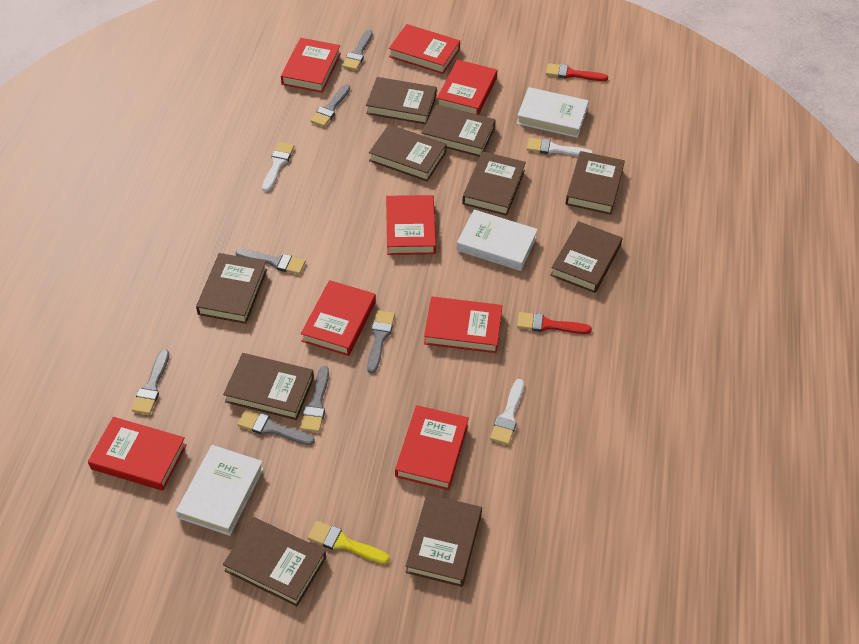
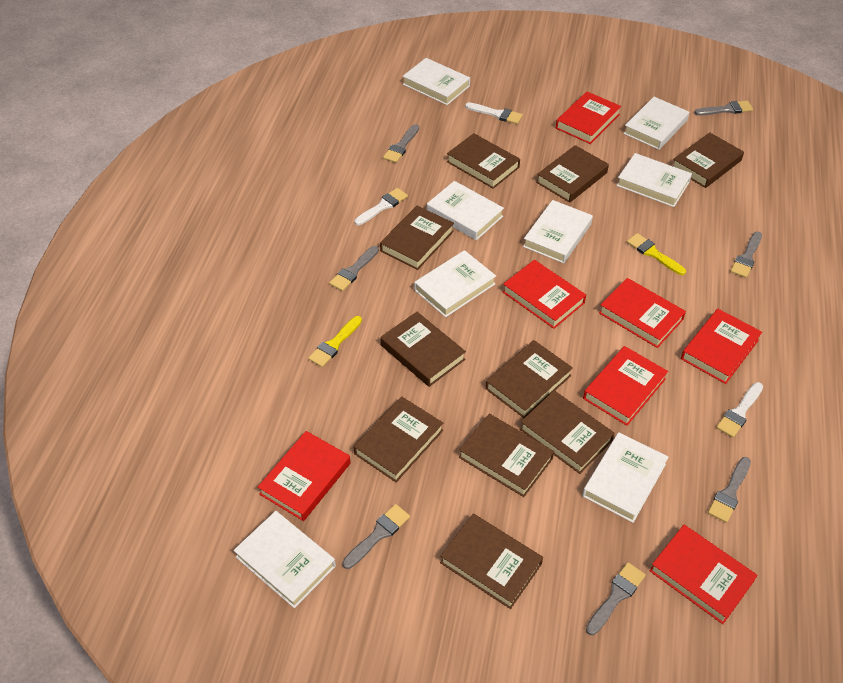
red book: 8 -> 7
red brush: 2 -> 0
white book: 3 -> 8
yellow brush: 1 -> 2

